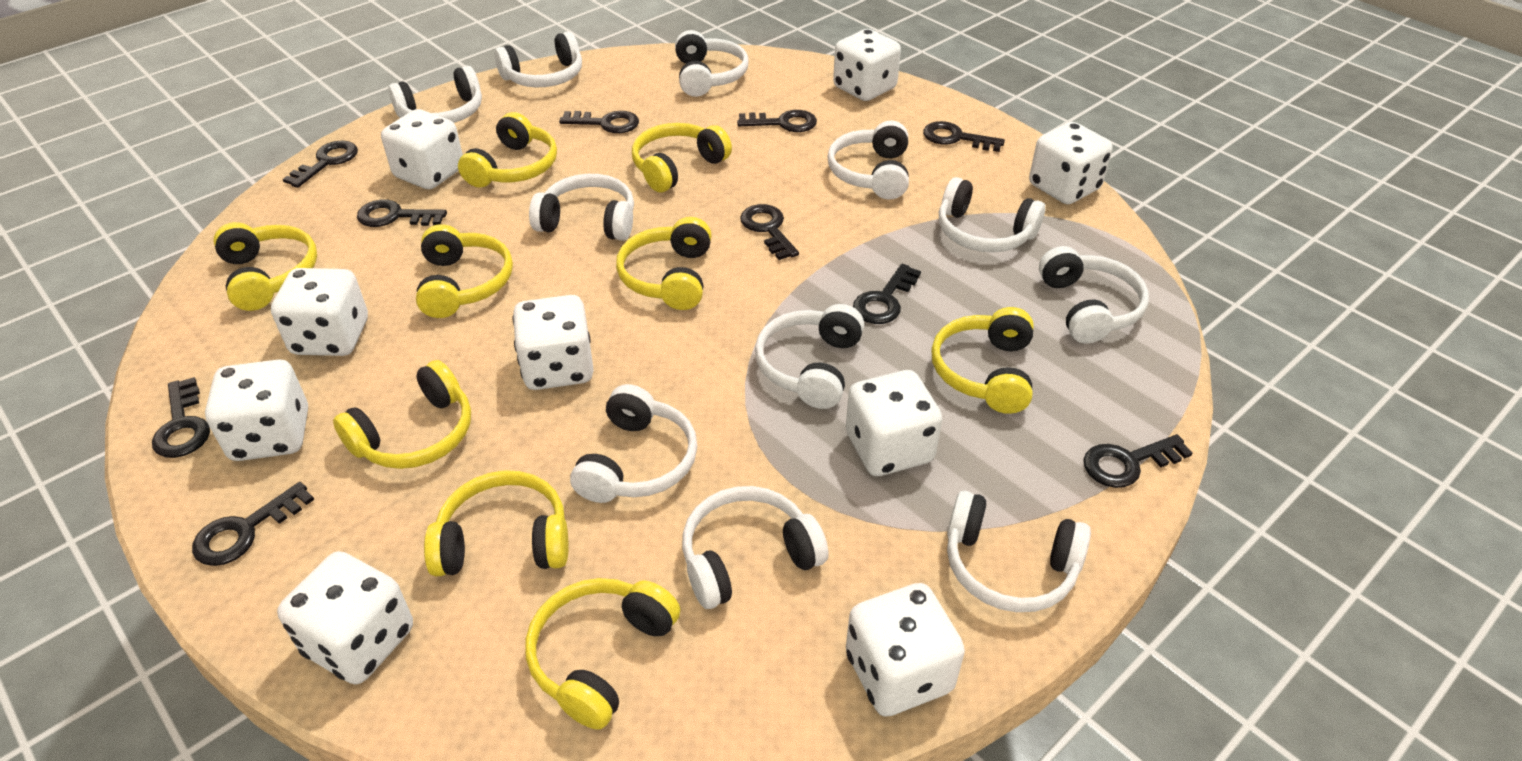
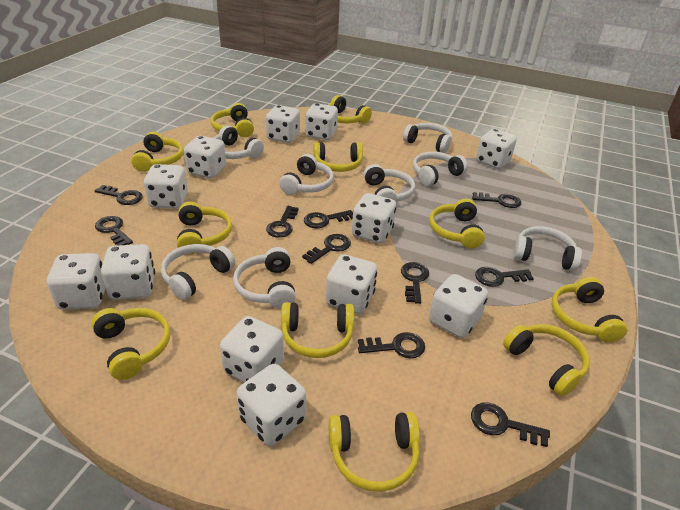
white dice: 9 -> 12
white headphones: 11 -> 8
yellow headphones: 9 -> 11

